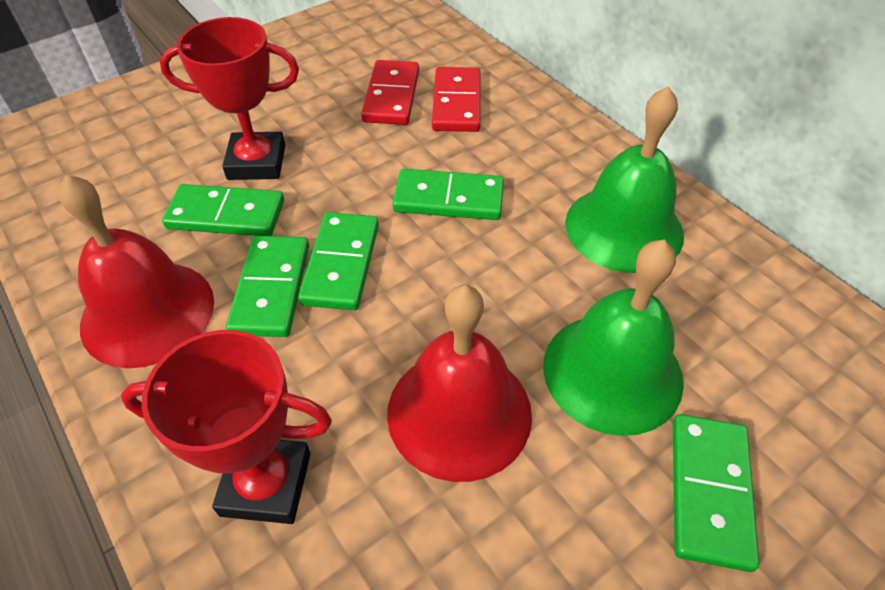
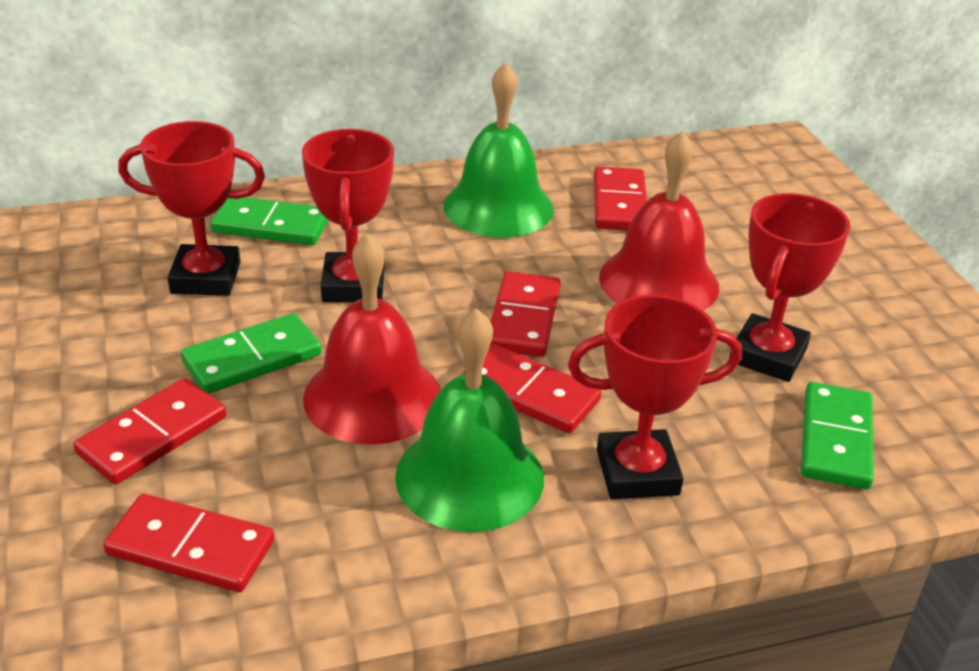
green domino: 5 -> 3
red domino: 2 -> 5
red trophy: 2 -> 4

